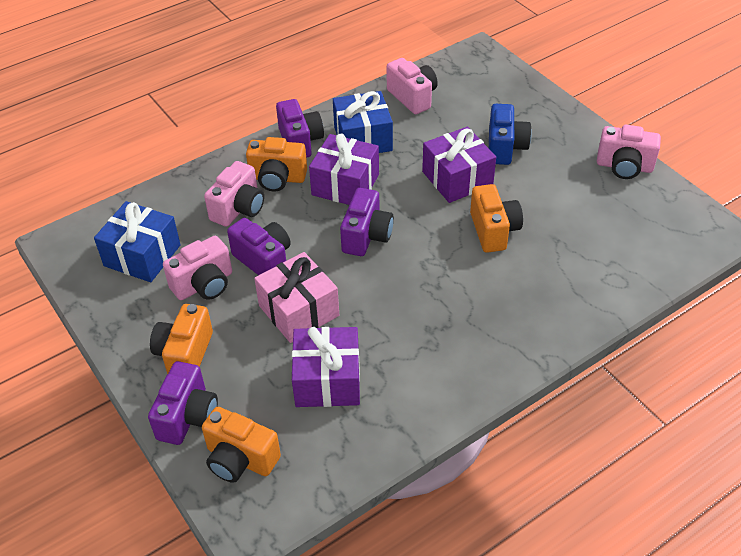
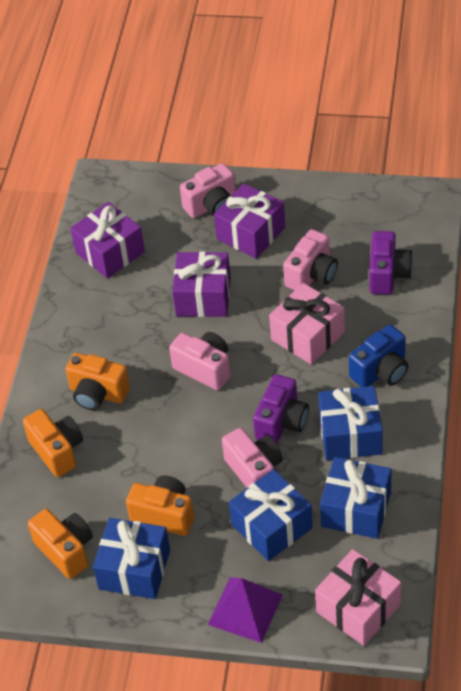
blue gift: 2 -> 4
pink gift: 1 -> 2
purple camera: 4 -> 2
purple pyramid: 0 -> 1

